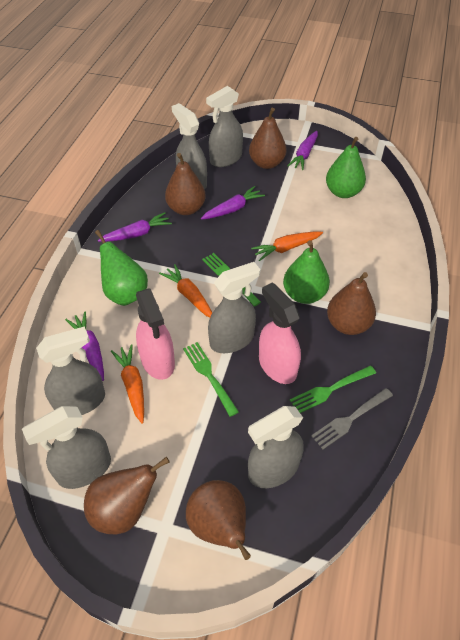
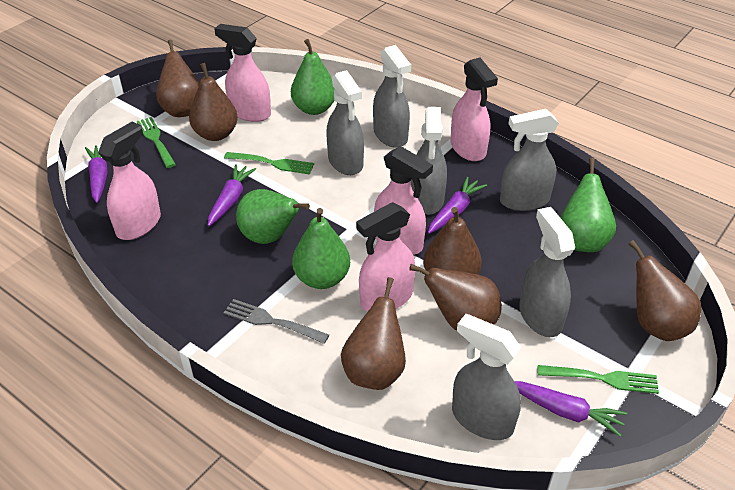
brown pear: 5 -> 6
green pear: 3 -> 4
orange carrot: 3 -> 0
pink spray bottle: 2 -> 5

